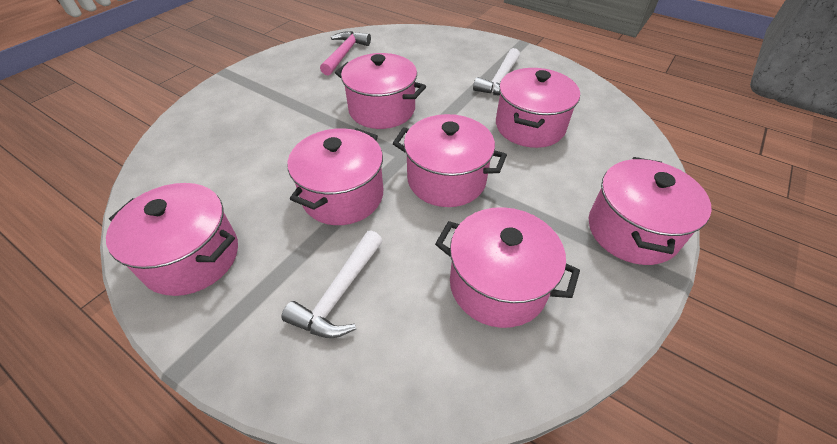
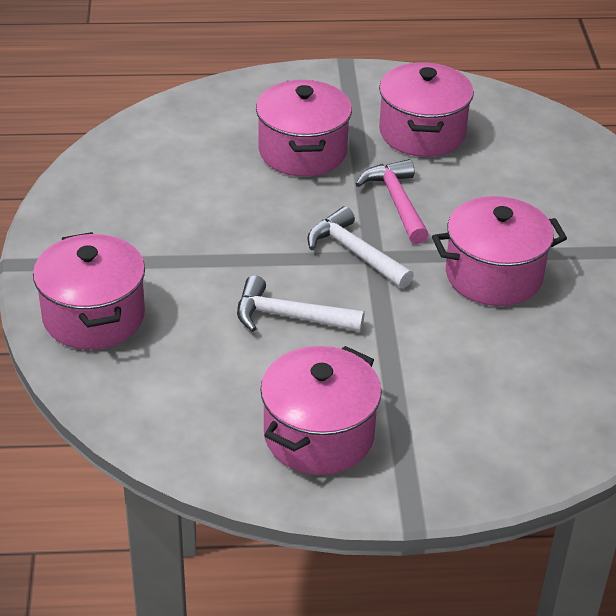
pink pot: 7 -> 5

